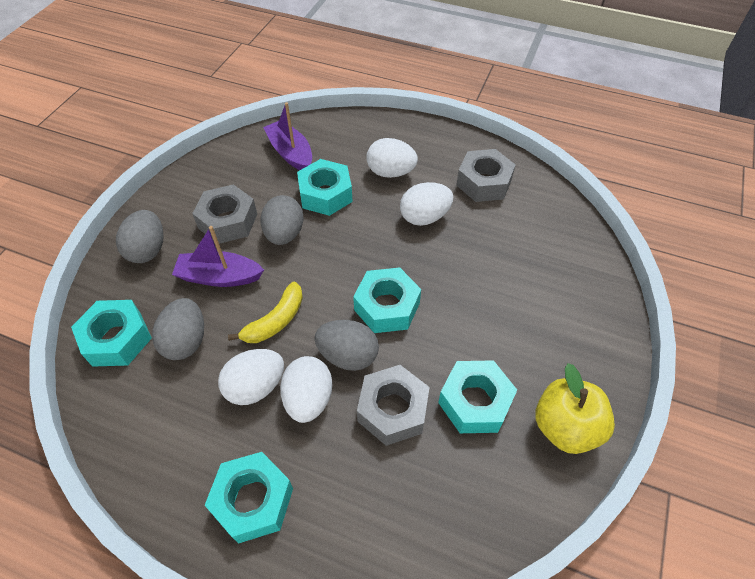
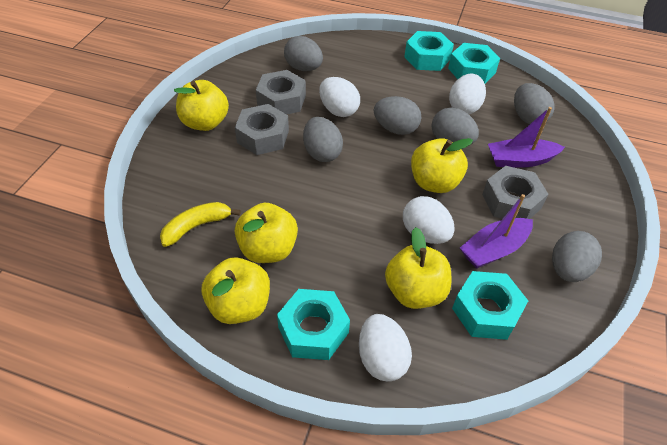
grey egg: 4 -> 6
turquoise nut: 5 -> 4
yellow apple: 1 -> 5

